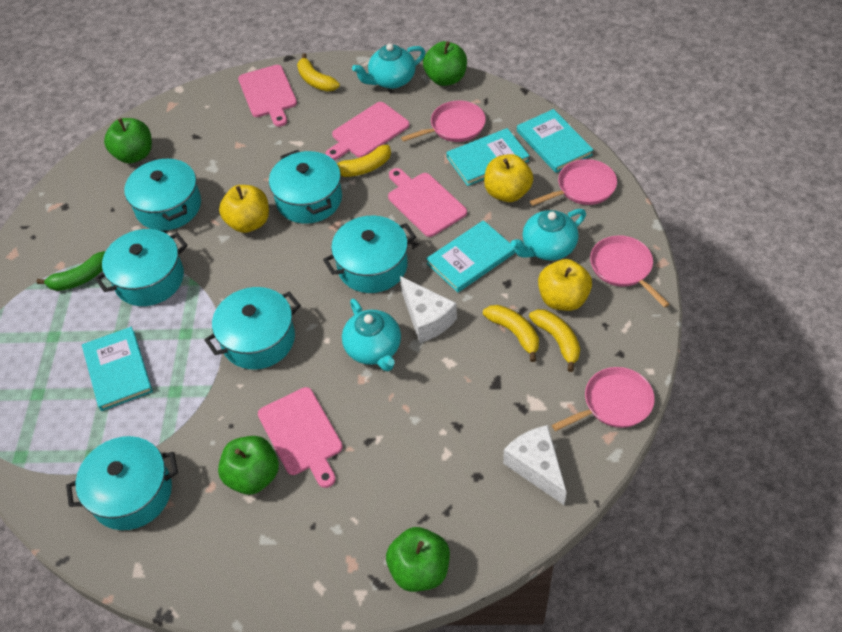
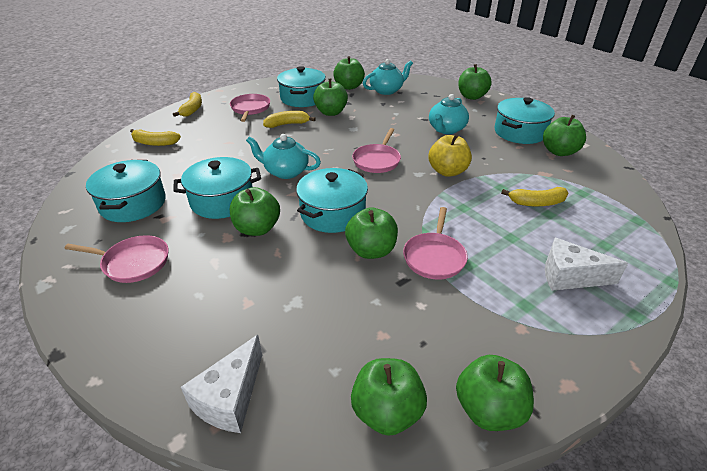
green apple: 4 -> 8
green banana: 1 -> 0
pink cutting board: 4 -> 0
turquoise book: 4 -> 0
turquoise pot: 6 -> 5
yellow apple: 3 -> 1

